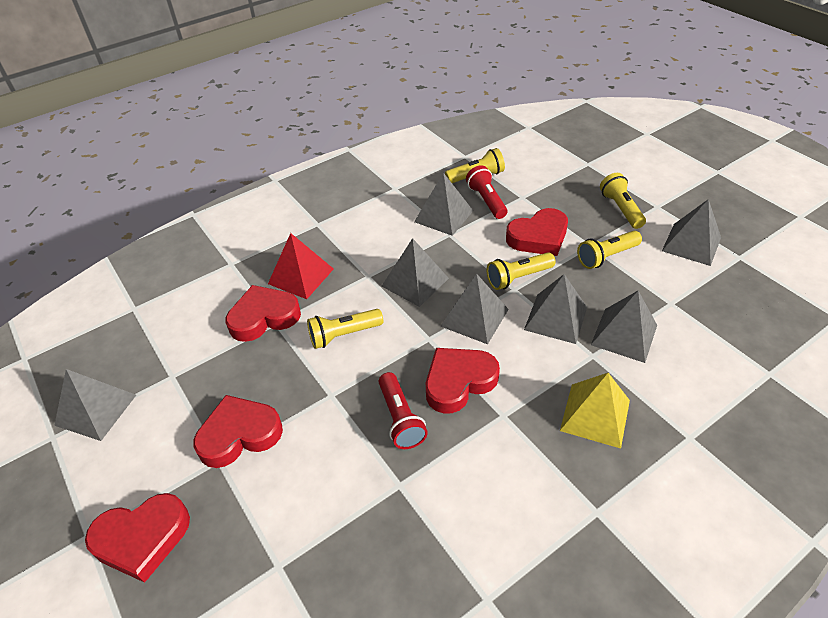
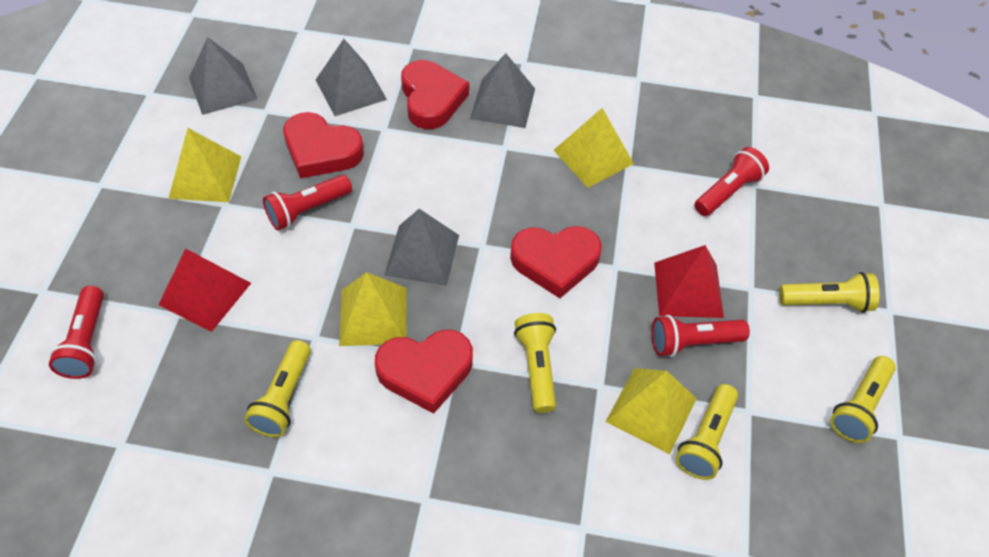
grey pyramid: 7 -> 4
red flashlight: 2 -> 4
red heart: 5 -> 4
red pyramid: 1 -> 2
yellow pyramid: 1 -> 4

